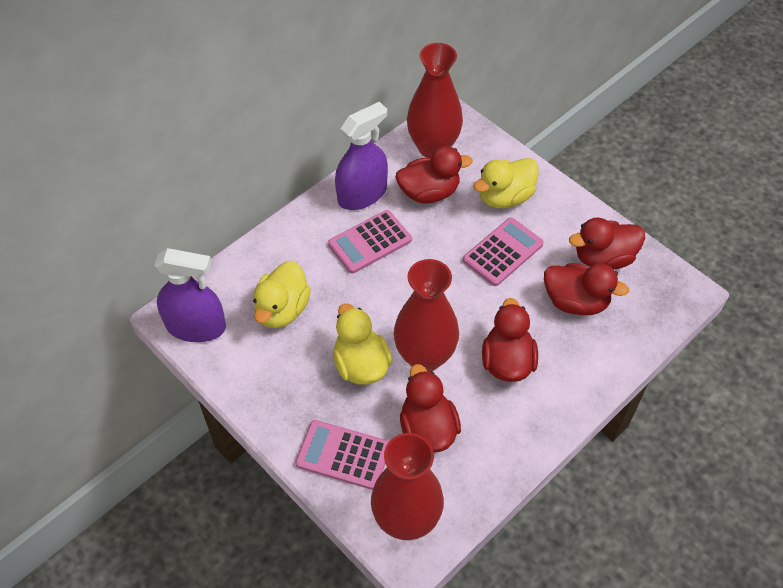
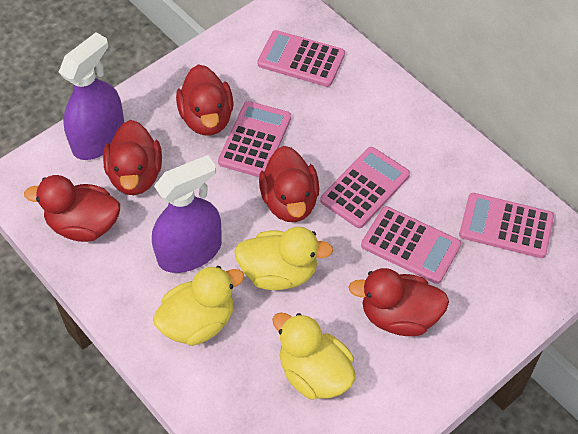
pink calculator: 3 -> 5
red vase: 3 -> 0

